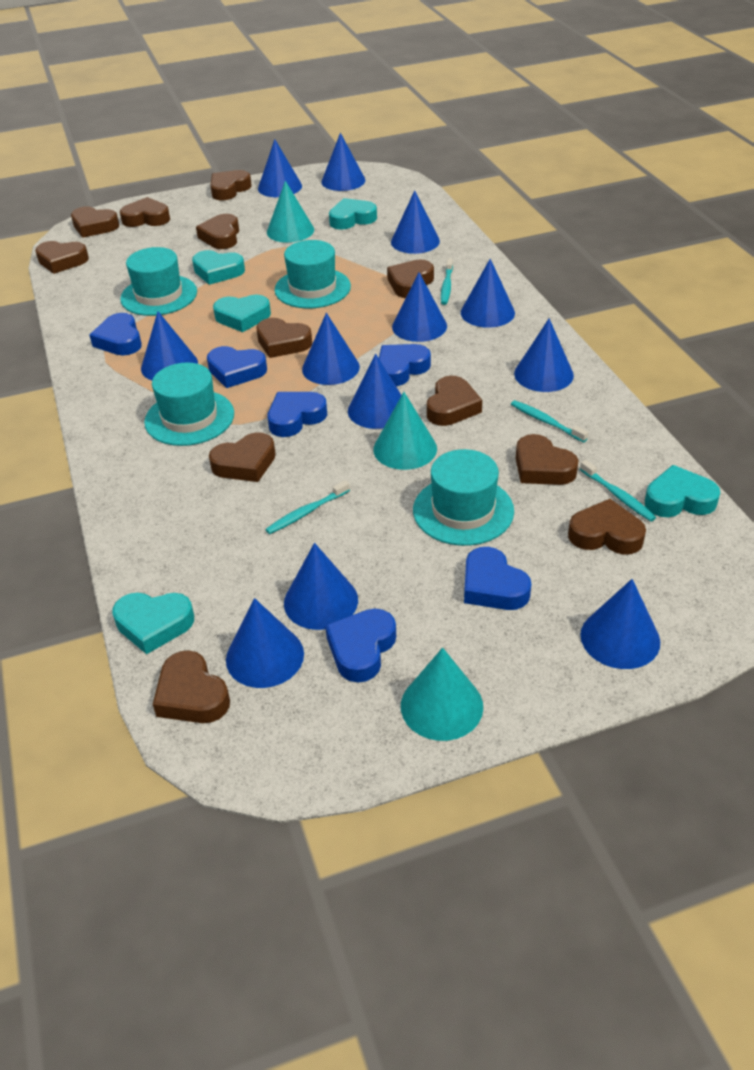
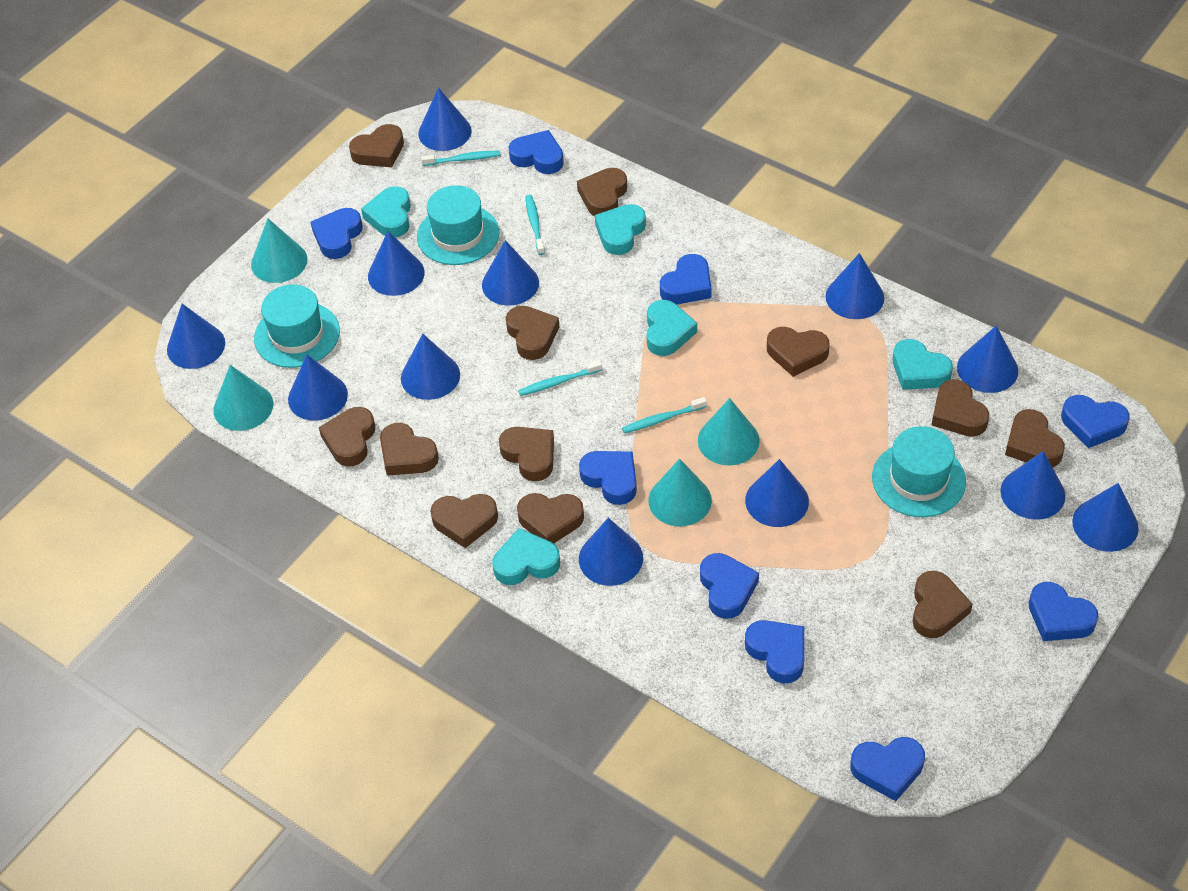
blue heart: 6 -> 9
turquoise cone: 3 -> 4
turquoise hat: 4 -> 3

